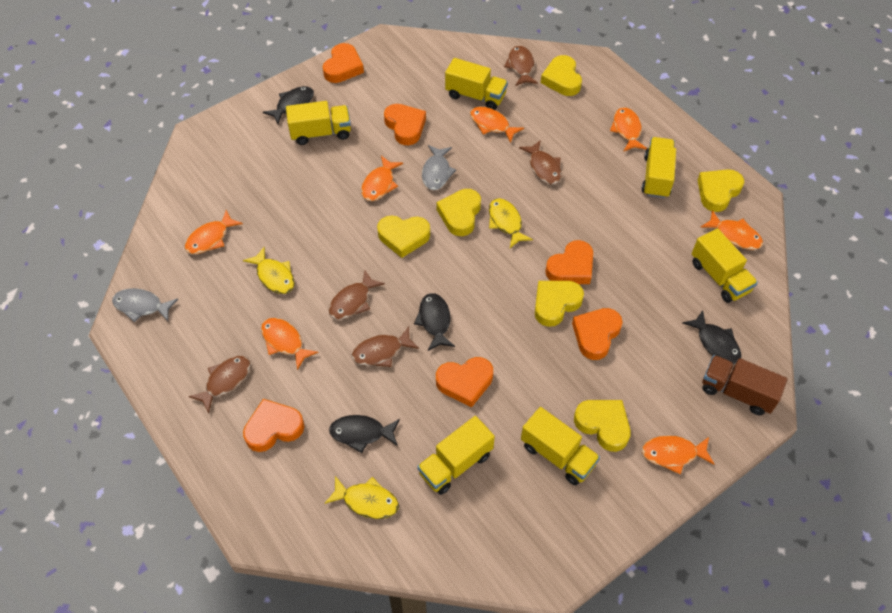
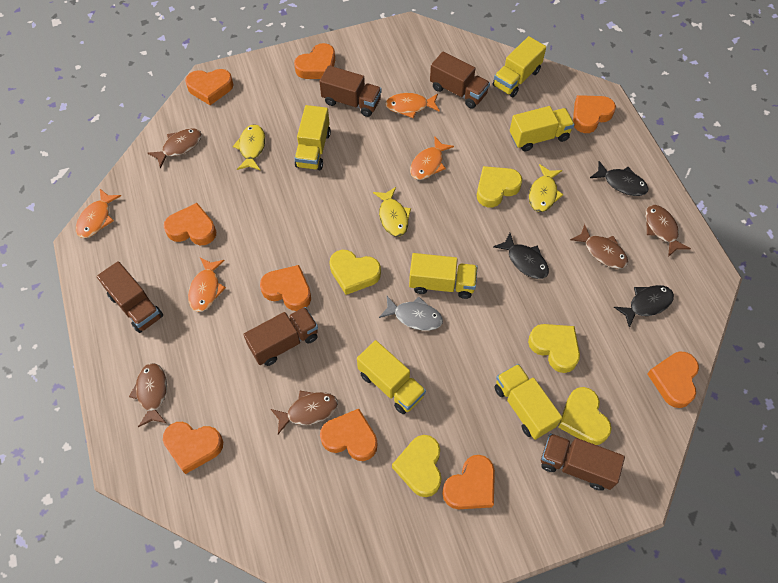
black fish: 4 -> 3
brown truck: 1 -> 5
grey fish: 2 -> 1
orange fish: 7 -> 4
orange heart: 6 -> 9
yellow heart: 6 -> 5

